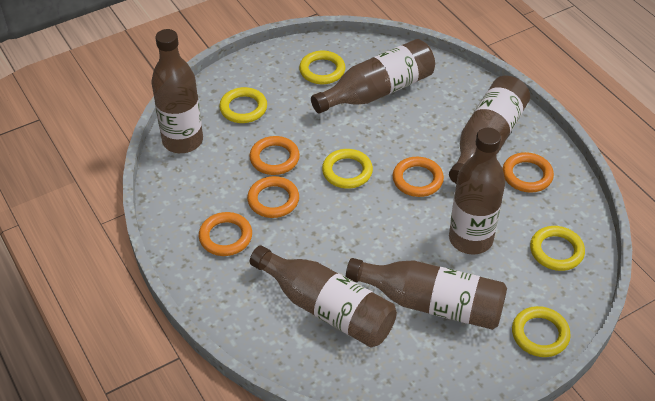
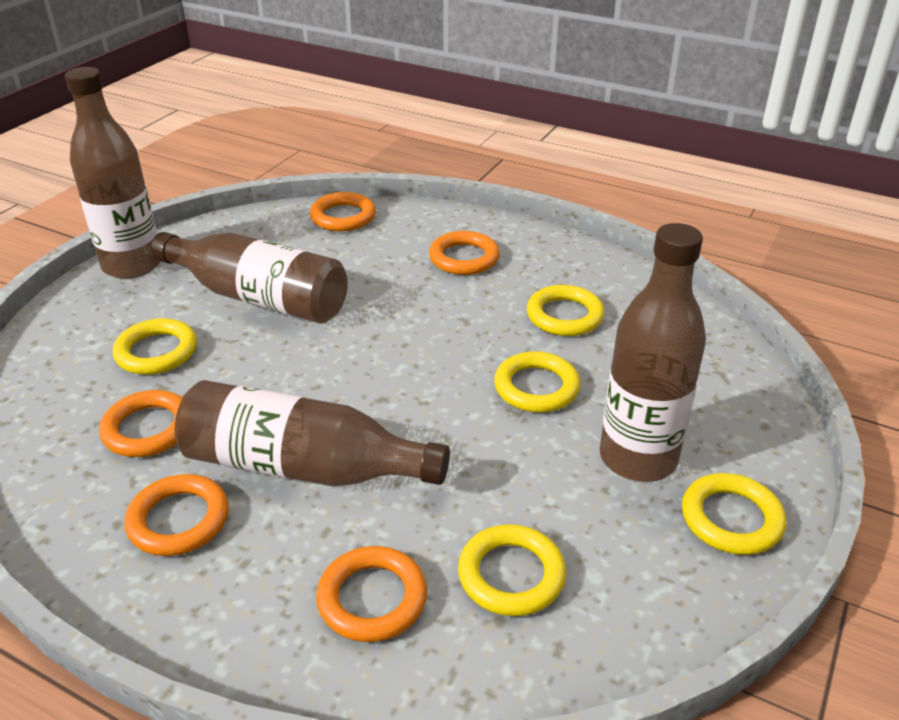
brown bottle: 6 -> 4

